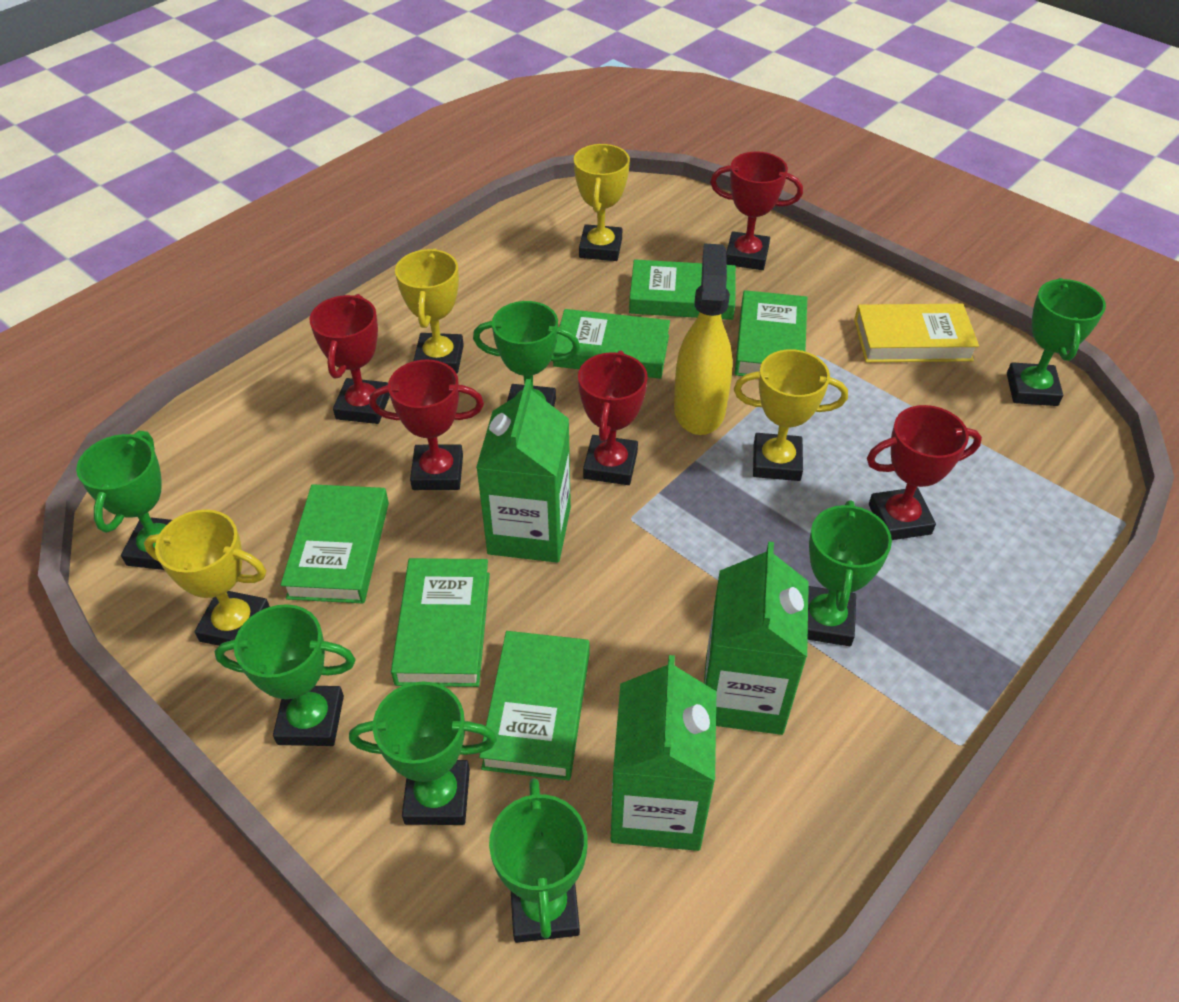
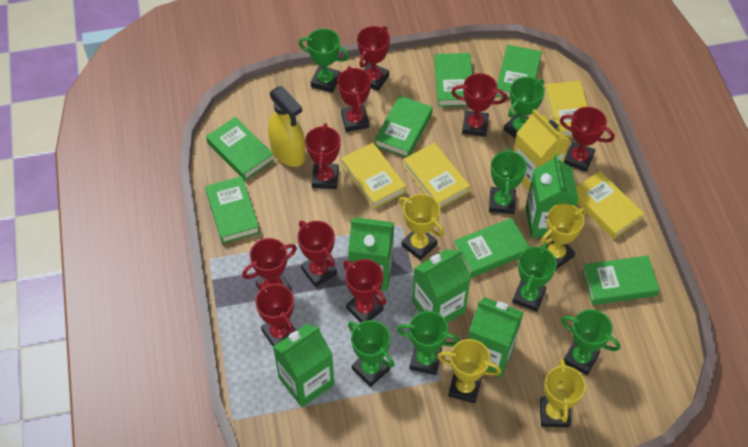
green book: 6 -> 7
green carton: 3 -> 5
red trophy: 5 -> 9
yellow book: 1 -> 4
yellow carton: 0 -> 1

